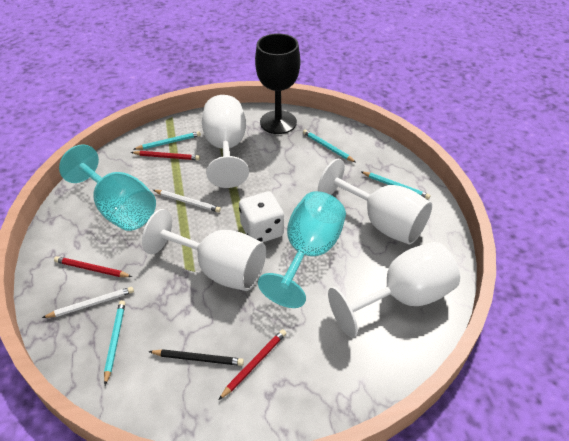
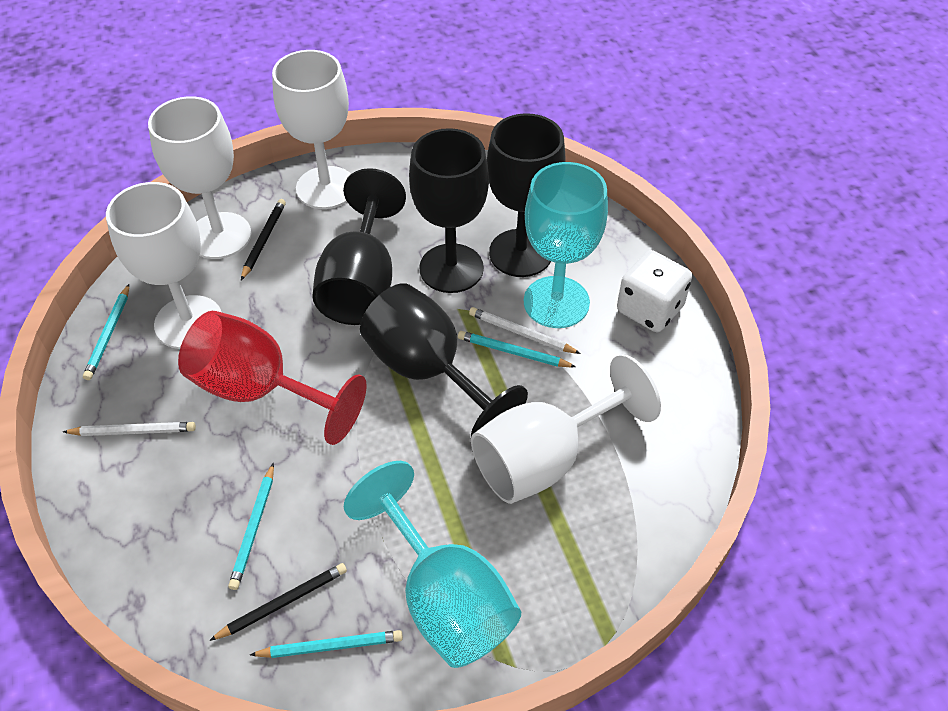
black goblet: 1 -> 4
black pencil: 1 -> 2
red goblet: 0 -> 1
red pencil: 3 -> 0

